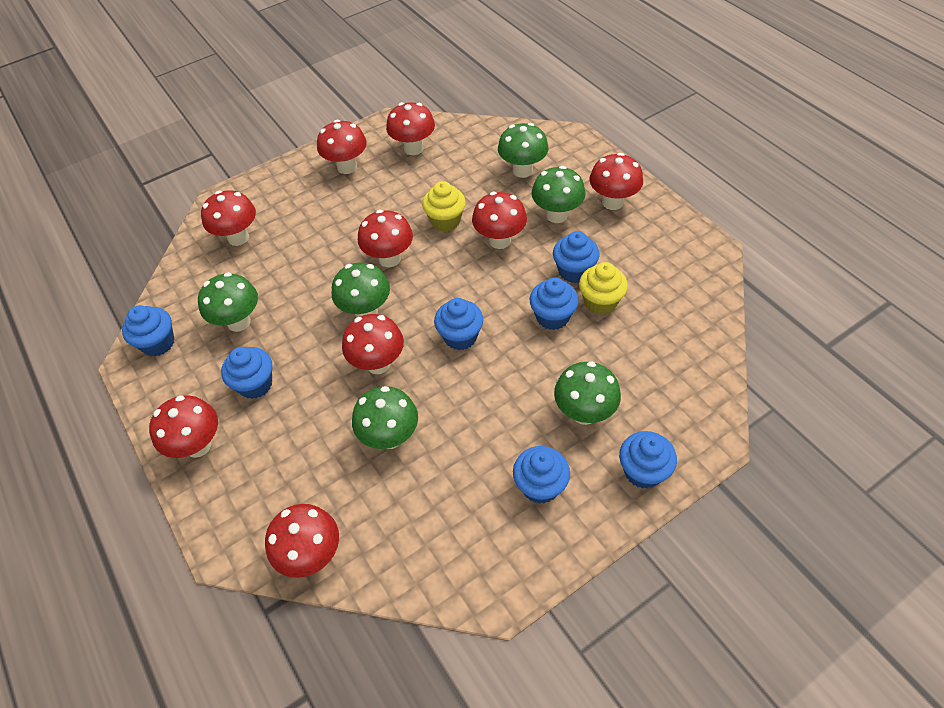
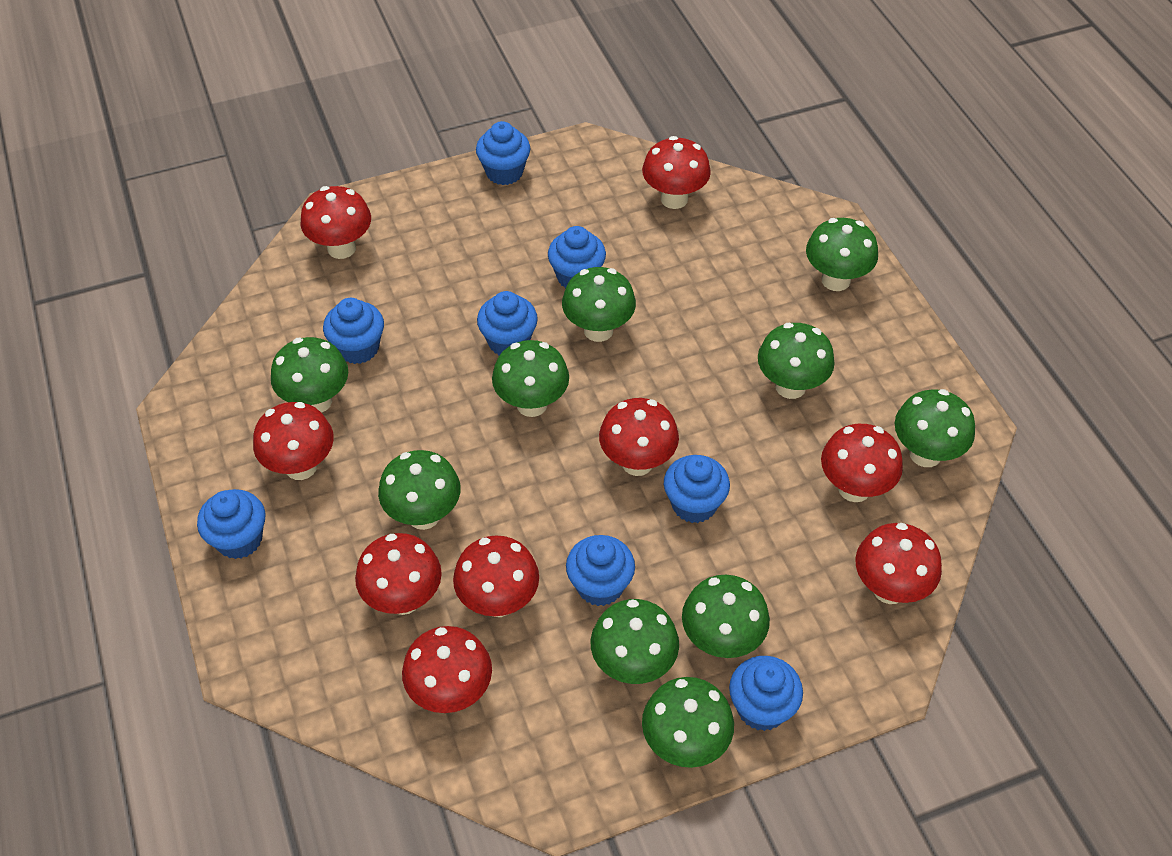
blue cupcake: 7 -> 8
green mushroom: 6 -> 10
yellow cupcake: 2 -> 0

